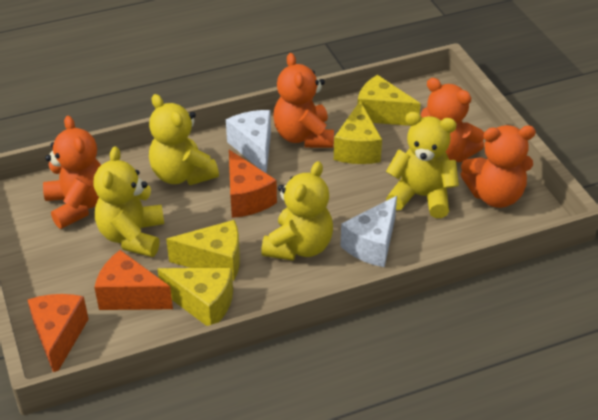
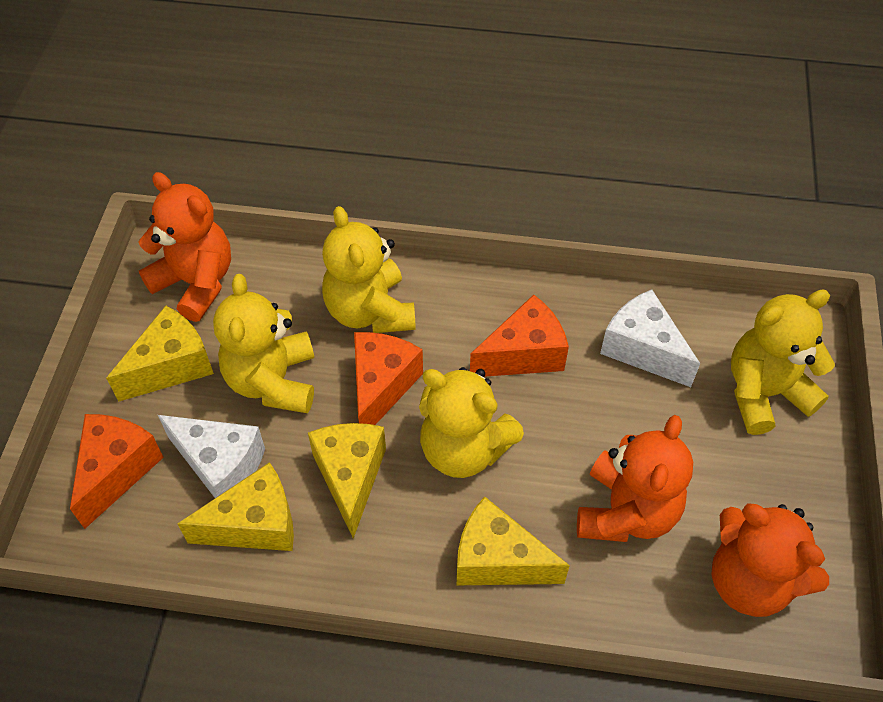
orange teddy bear: 4 -> 3

